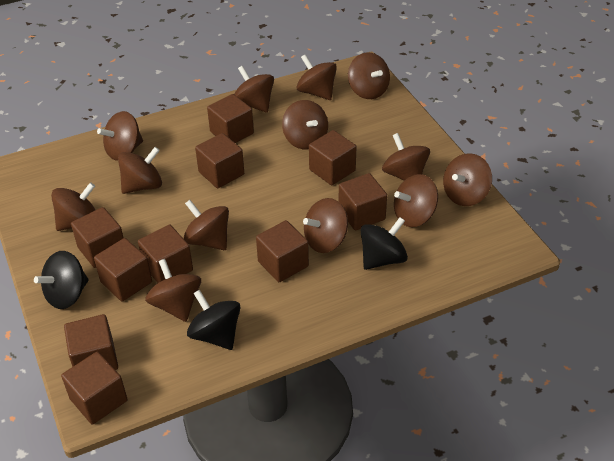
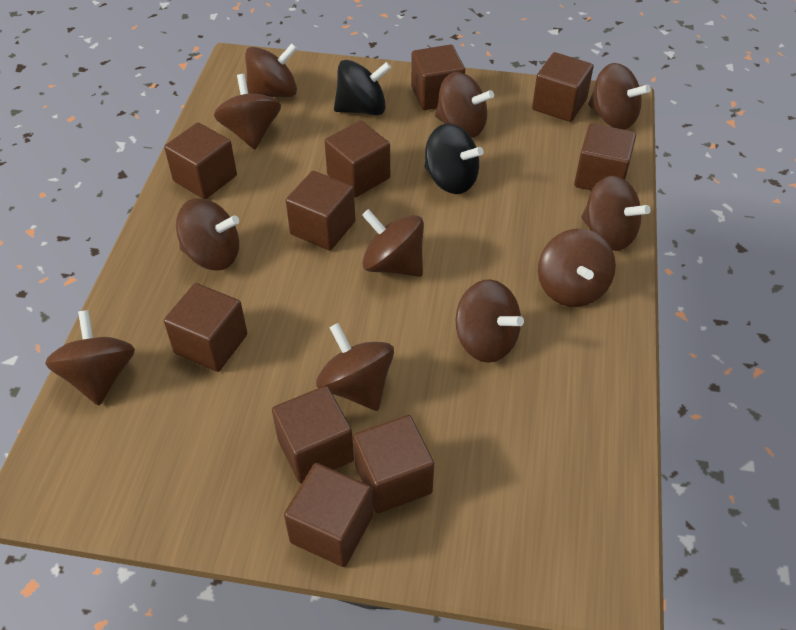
black spinning top: 3 -> 2
brown spinning top: 13 -> 11

